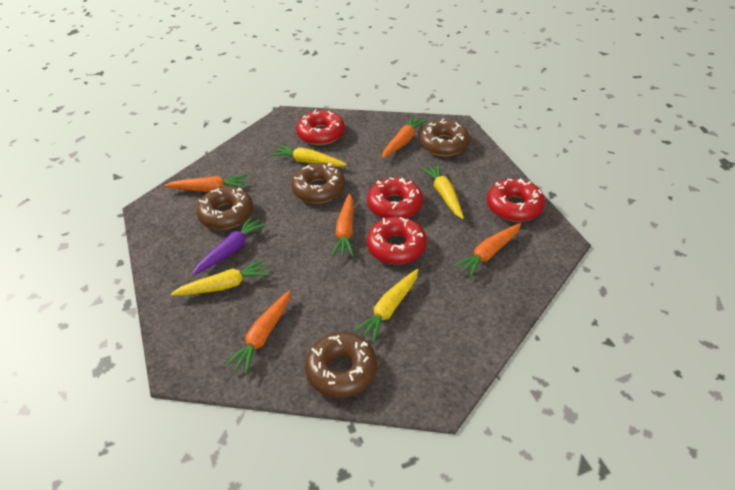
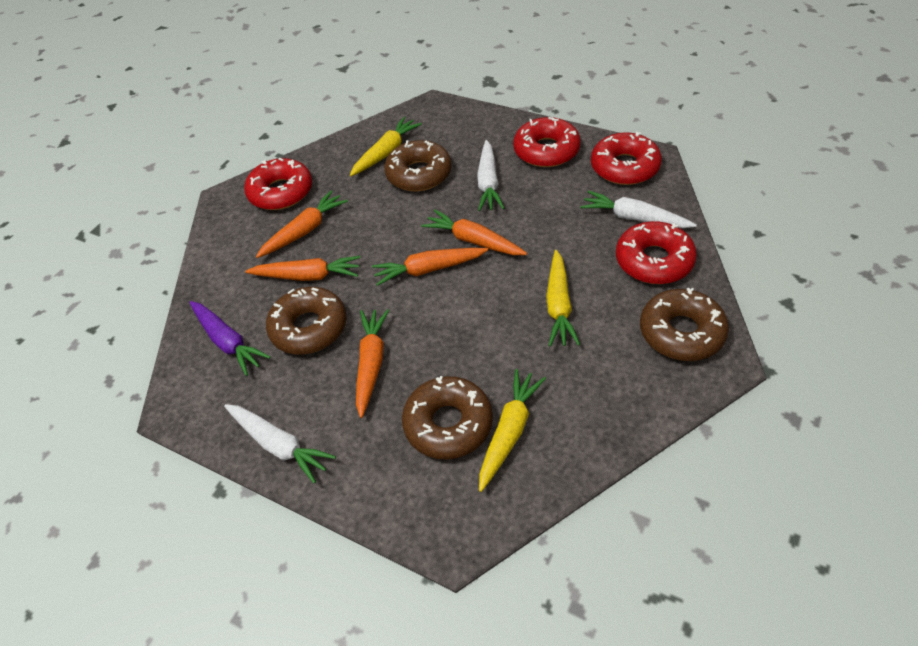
white carrot: 0 -> 3
yellow carrot: 4 -> 3

